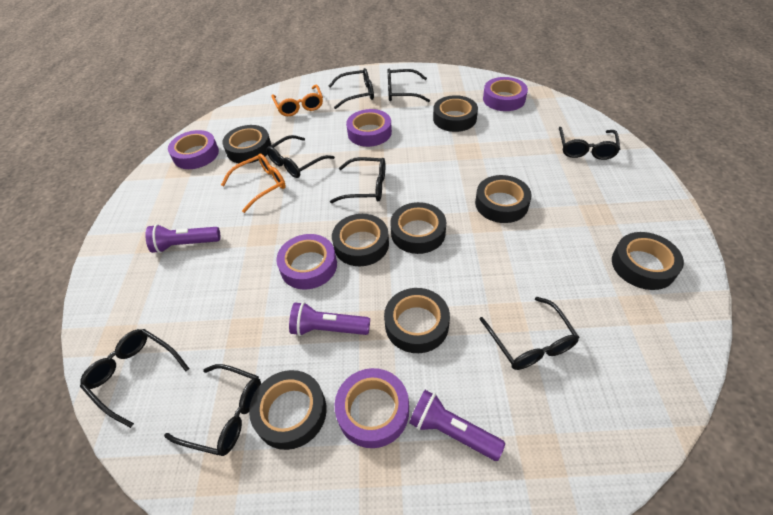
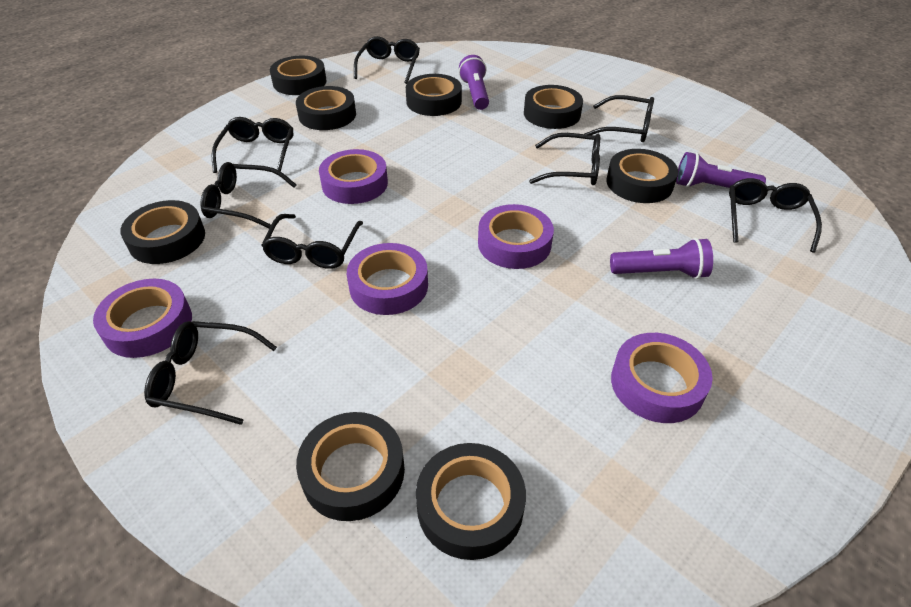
orange glasses: 2 -> 0

